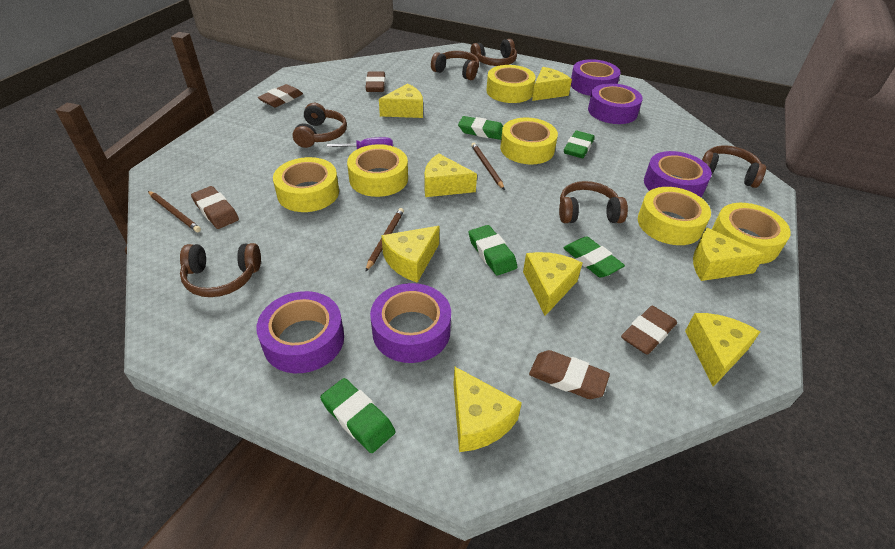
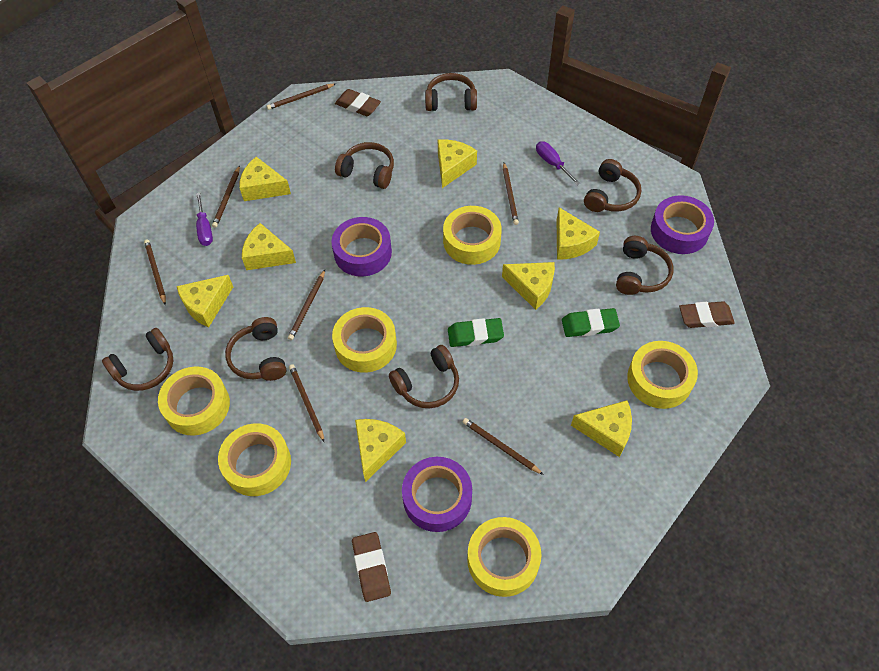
brown eraser: 5 -> 3
brown headphones: 6 -> 7
brown pencil: 3 -> 7
green eraser: 5 -> 2
purple screwdriver: 1 -> 2
purple tape: 5 -> 3

